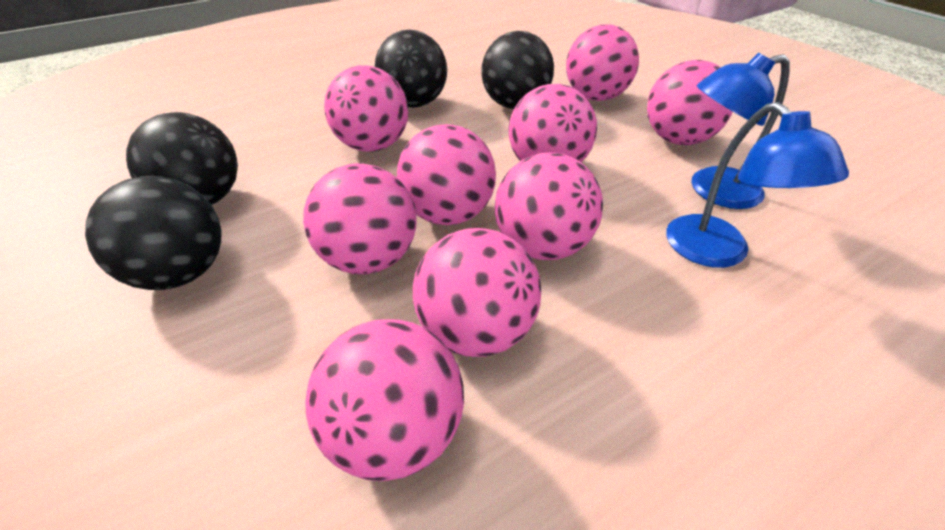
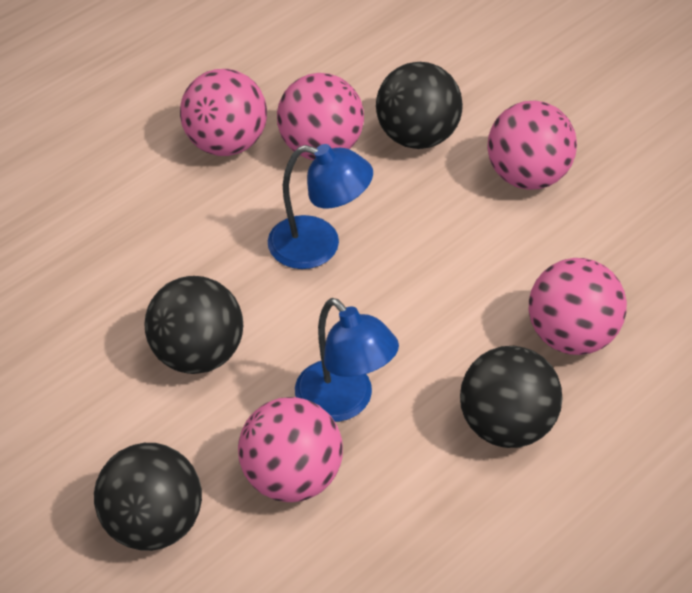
pink ball: 9 -> 5

